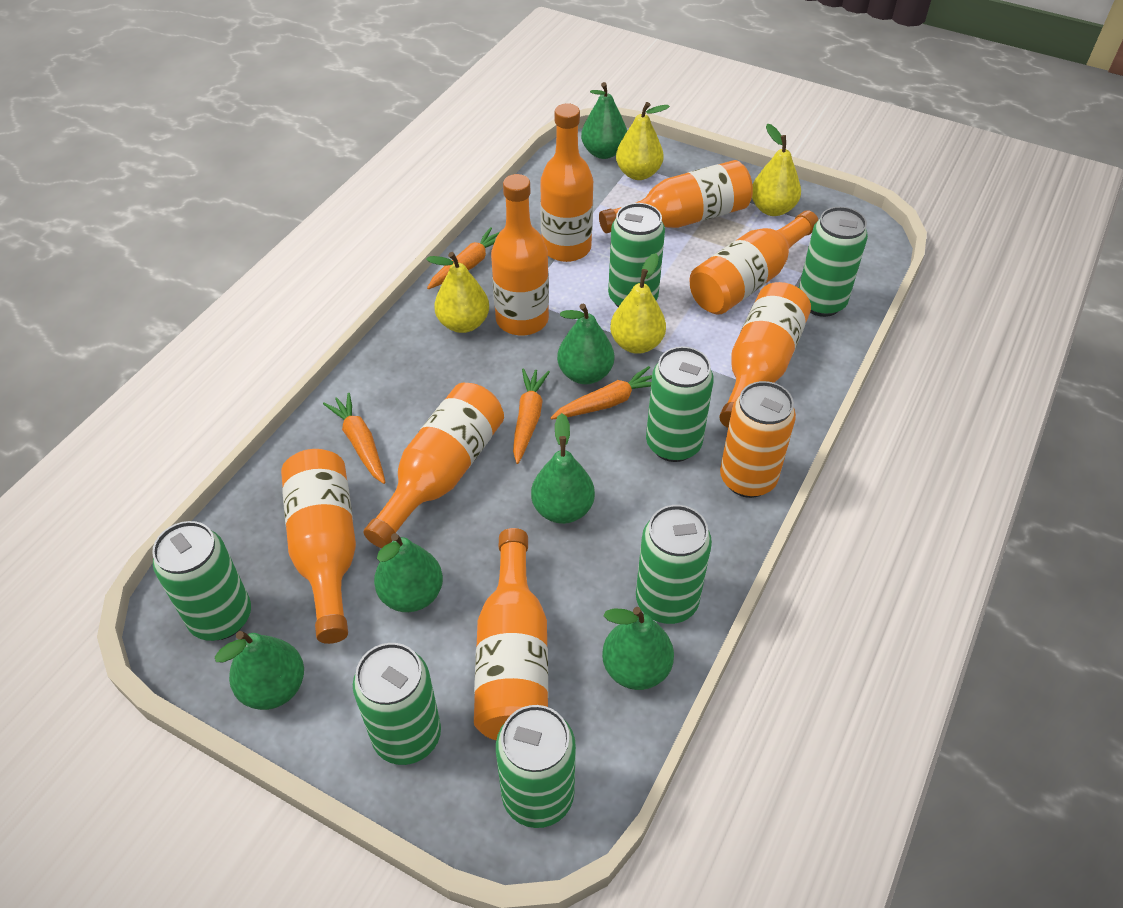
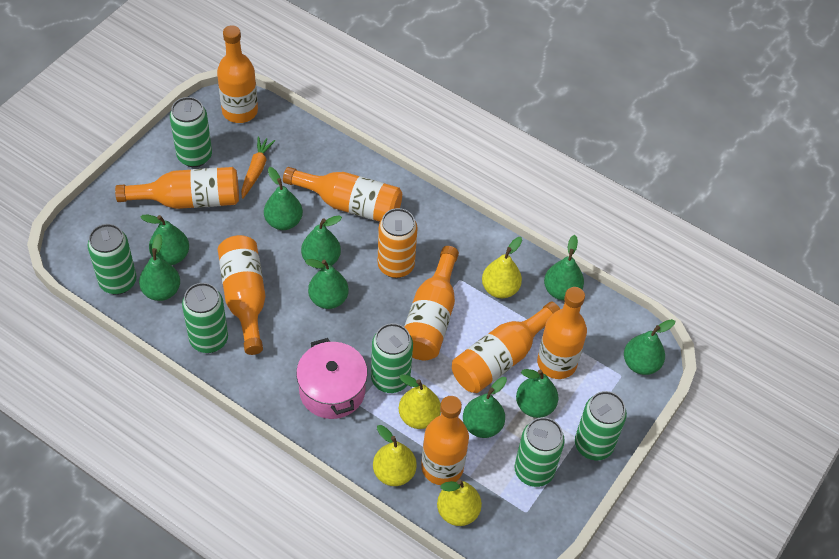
green can: 7 -> 6
green pear: 6 -> 9
orange carrot: 4 -> 1
pink pot: 0 -> 1

